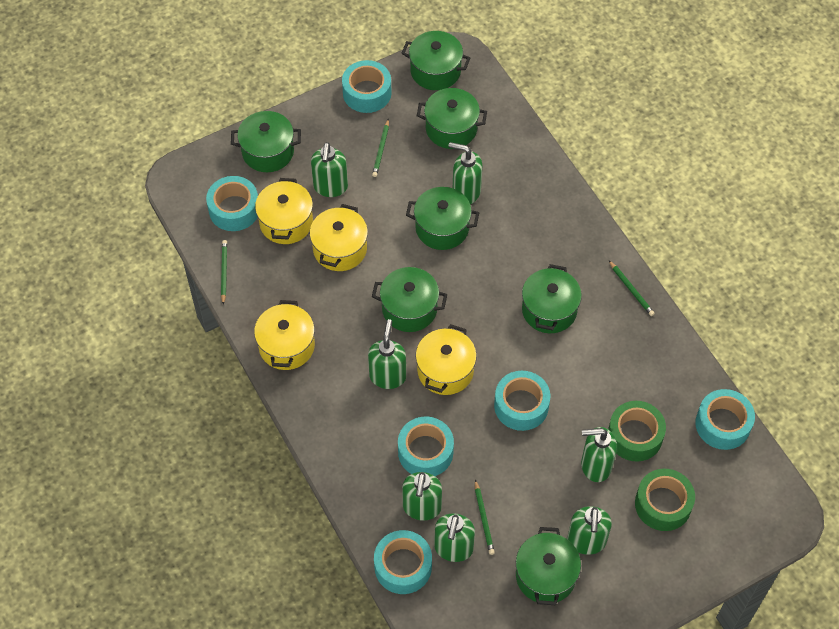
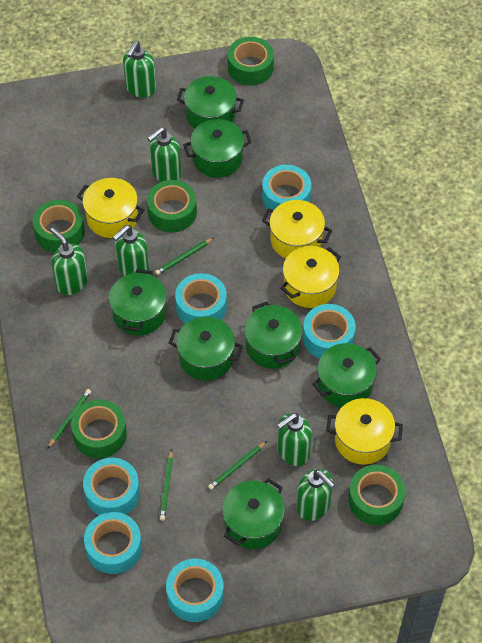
green soap dispenser: 7 -> 6
green tape: 2 -> 5

